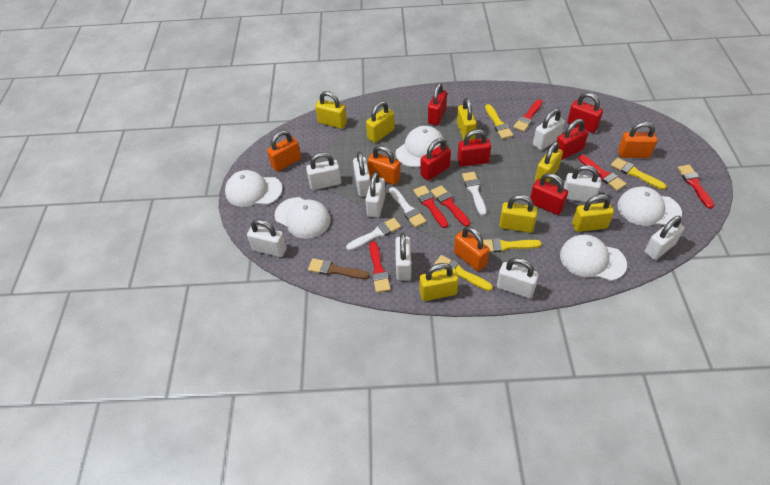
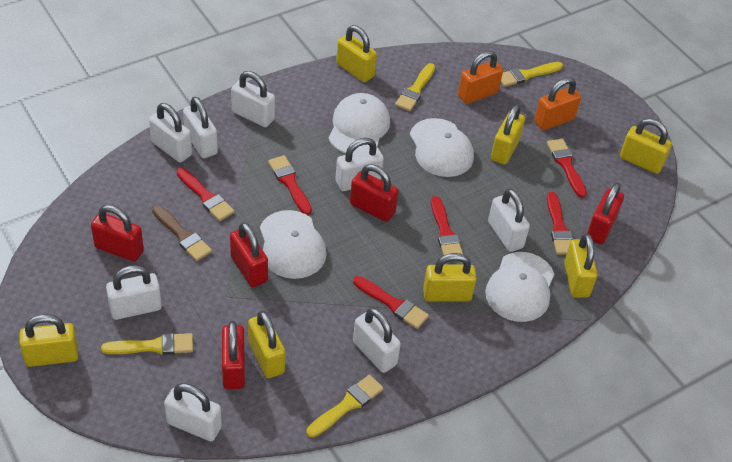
orange padlock: 4 -> 2
red padlock: 6 -> 5
white brush: 3 -> 0
white cap: 5 -> 4
white padlock: 9 -> 8

